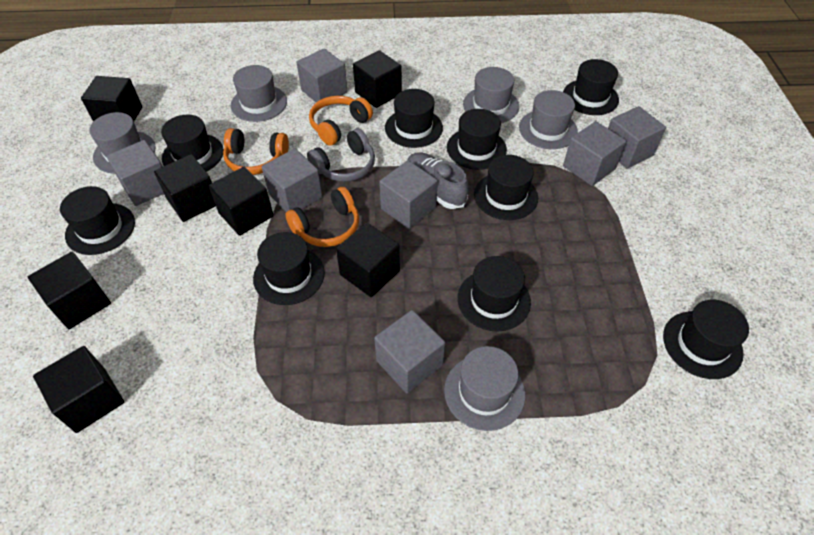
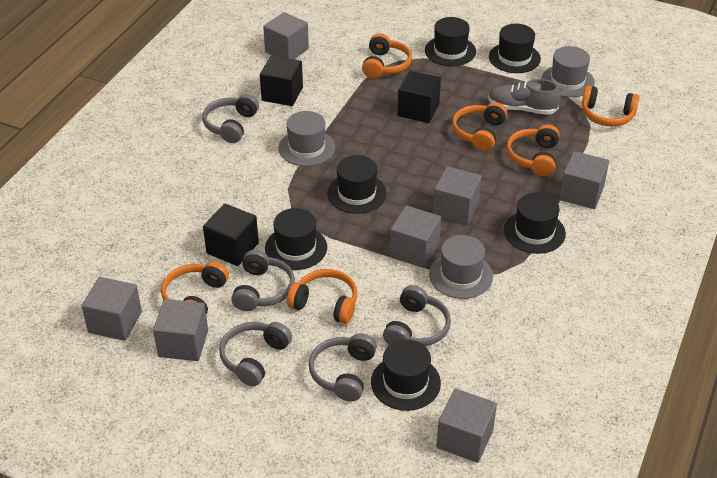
black cube: 7 -> 3
black hat: 9 -> 6
grey hat: 5 -> 3
grey headphones: 1 -> 5
orange headphones: 3 -> 6

